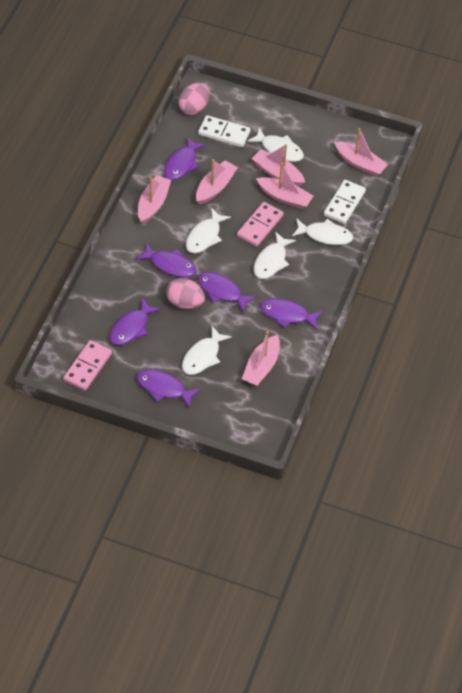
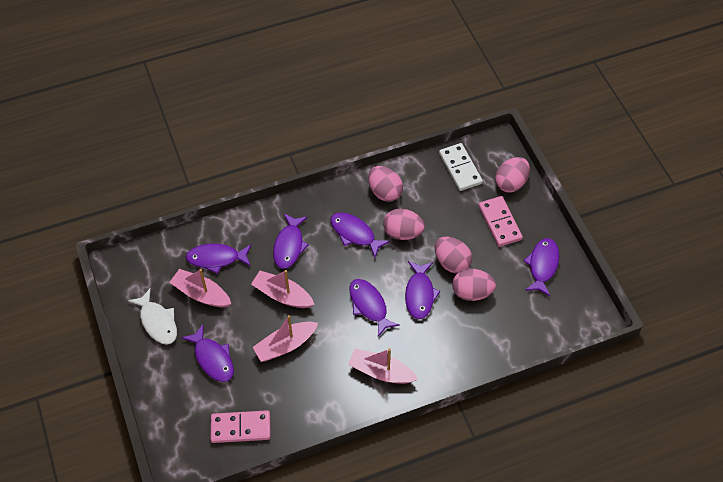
pink boat: 6 -> 4
pink egg: 2 -> 5
purple fish: 6 -> 7
white domino: 2 -> 1
white fish: 5 -> 1

